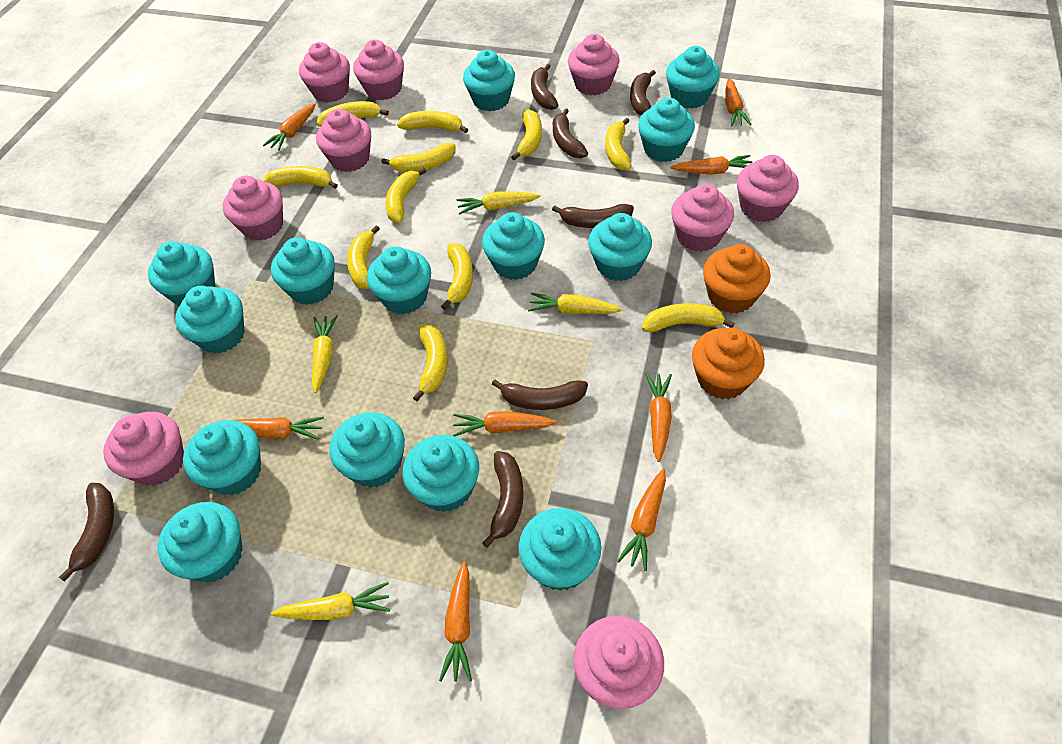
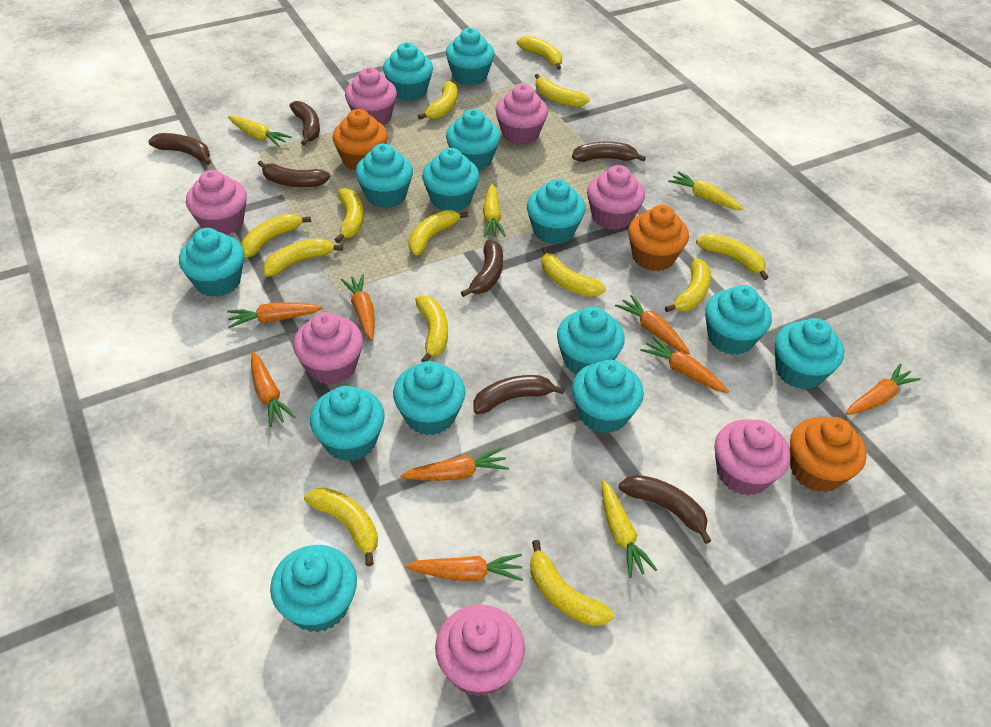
orange cupcake: 2 -> 3
pink cupcake: 9 -> 7
yellow banana: 11 -> 13

